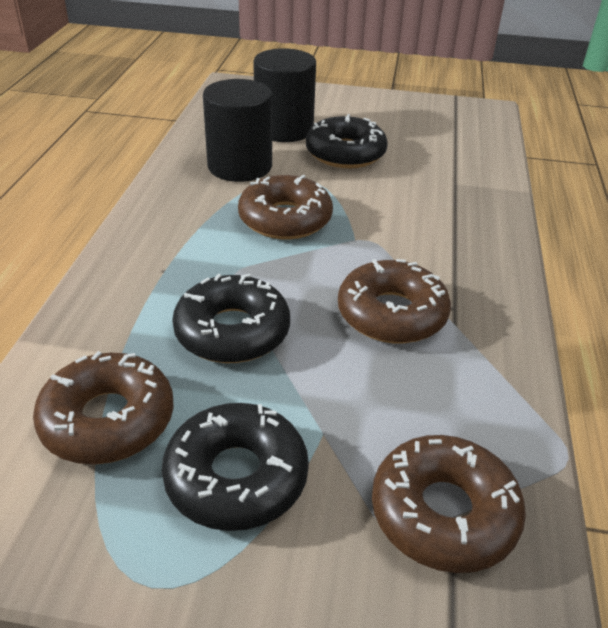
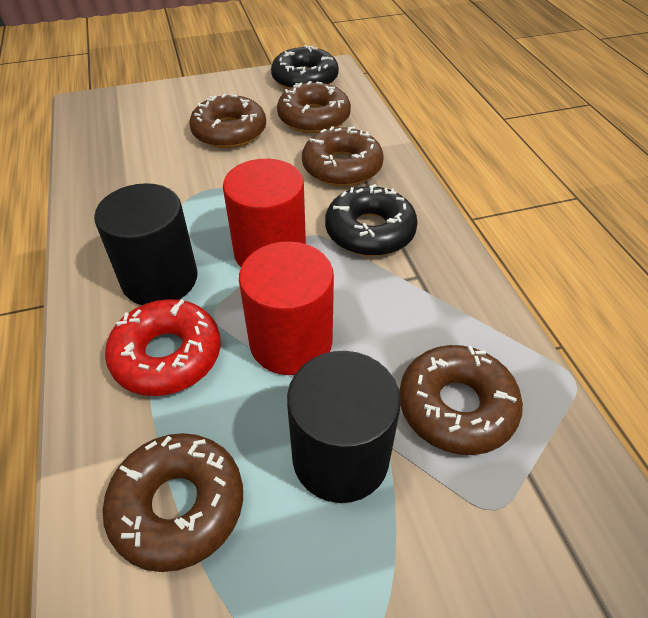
black donut: 3 -> 2
brown donut: 4 -> 5
red cylinder: 0 -> 2
red donut: 0 -> 1

